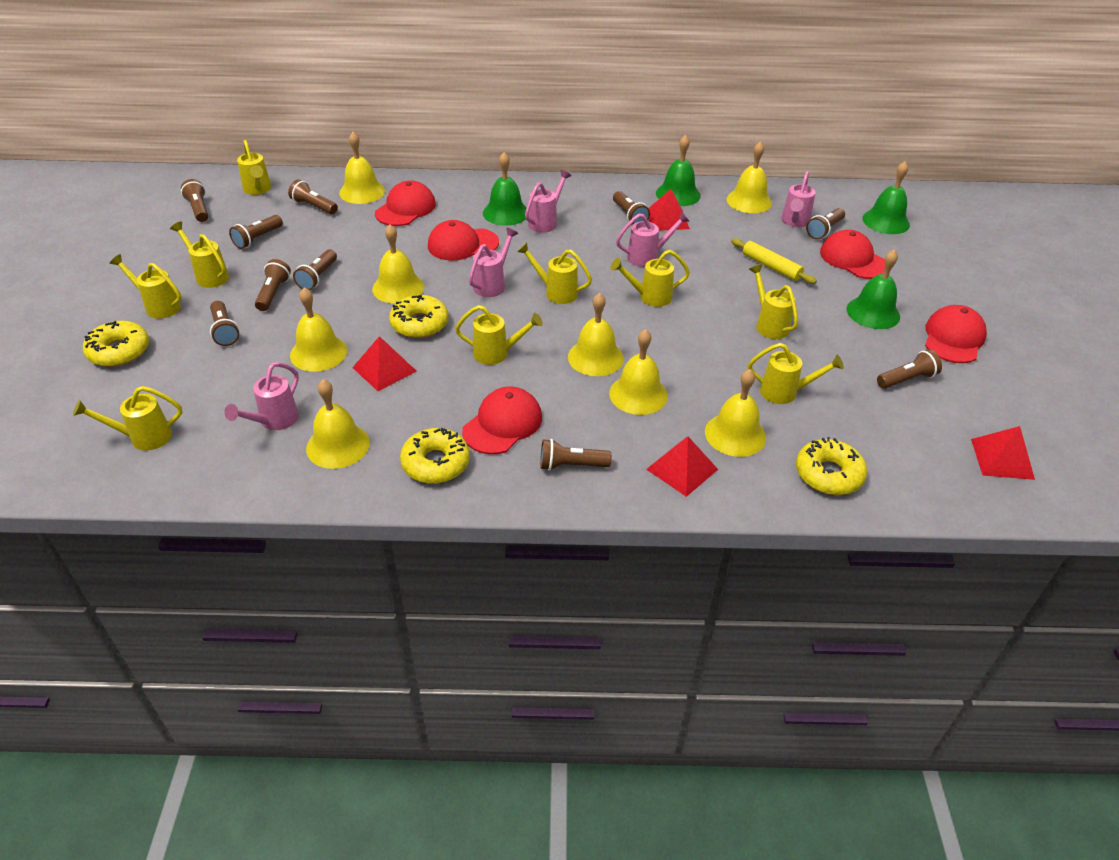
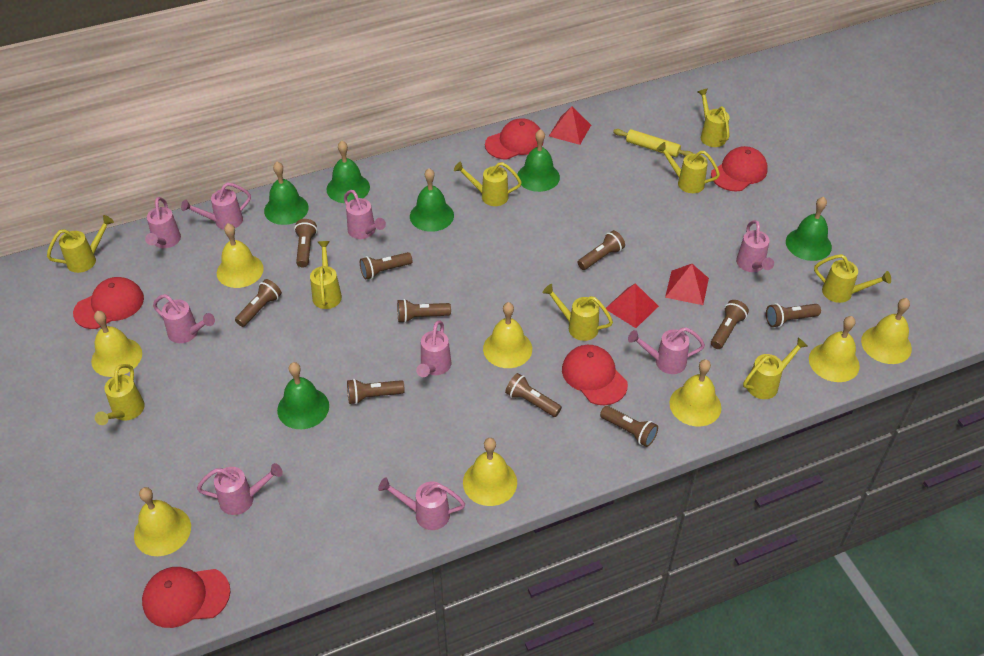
green bell: 4 -> 6
pink watering can: 5 -> 9
red pyramid: 4 -> 3
yellow donut: 4 -> 0

